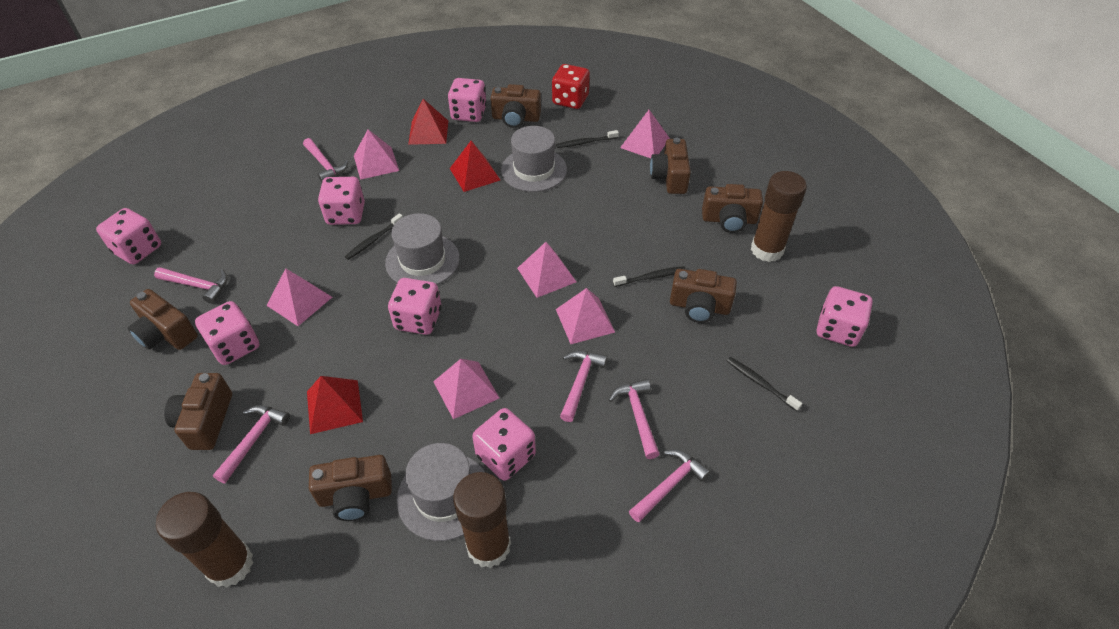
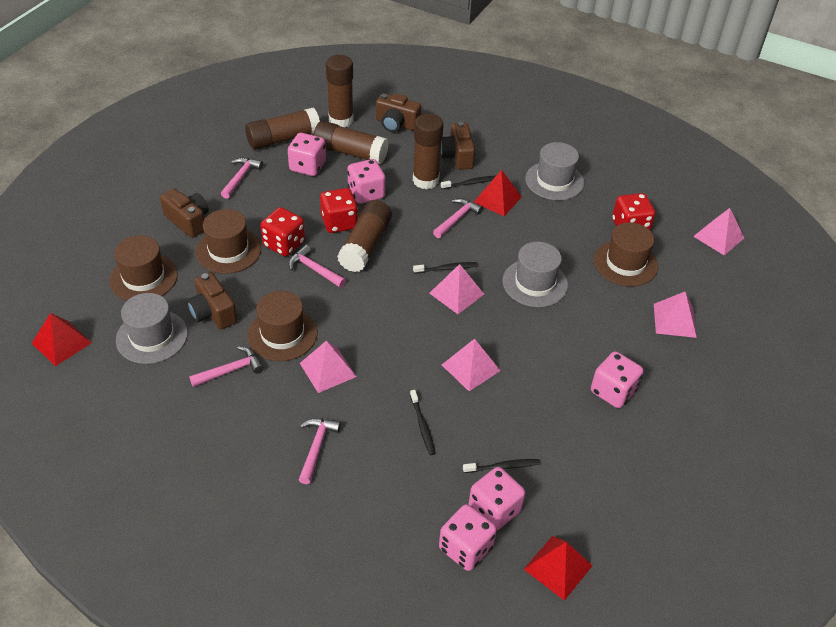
brown camera: 7 -> 4
brown glue stick: 3 -> 5
brown hat: 0 -> 4
pink dice: 7 -> 5
pink hammer: 6 -> 5
pink pyramid: 6 -> 5
red dice: 1 -> 3

